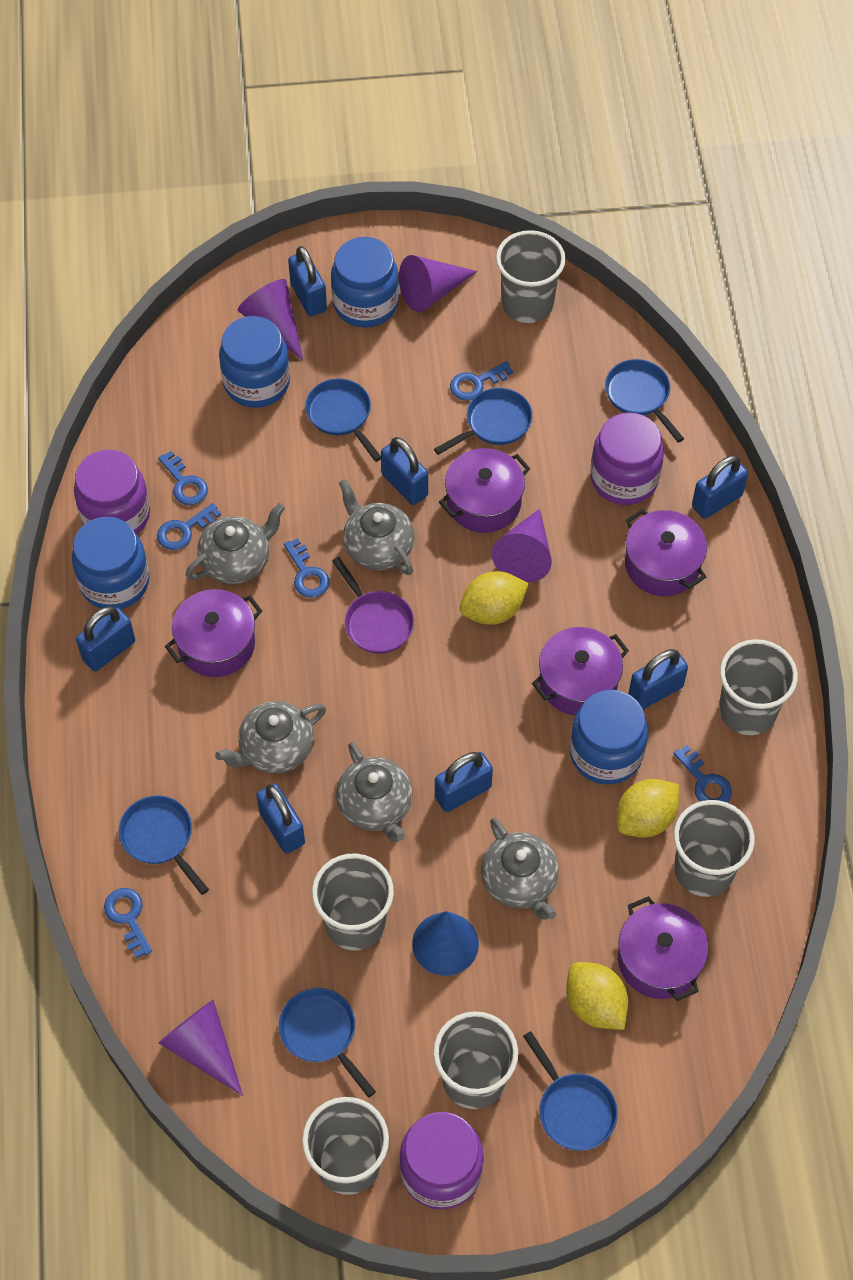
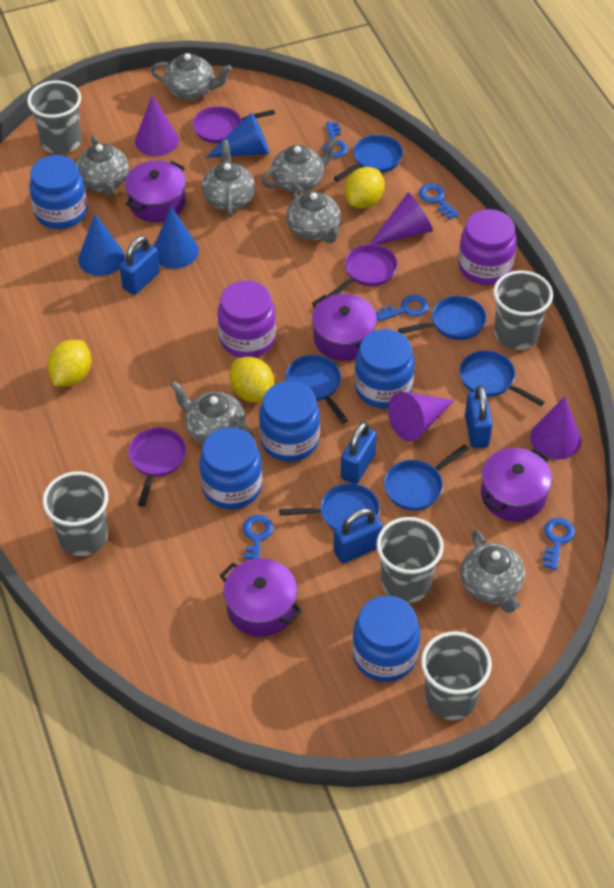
blue cone: 1 -> 3
blue jar: 4 -> 5
blue key: 6 -> 5
blue padlock: 7 -> 4
grey cup: 6 -> 5
grey teapot: 5 -> 7
purple jar: 3 -> 2
purple pan: 1 -> 3
purple pot: 5 -> 4

